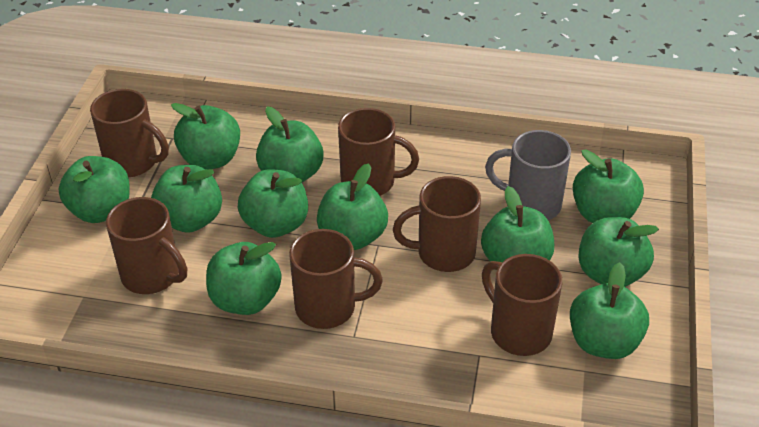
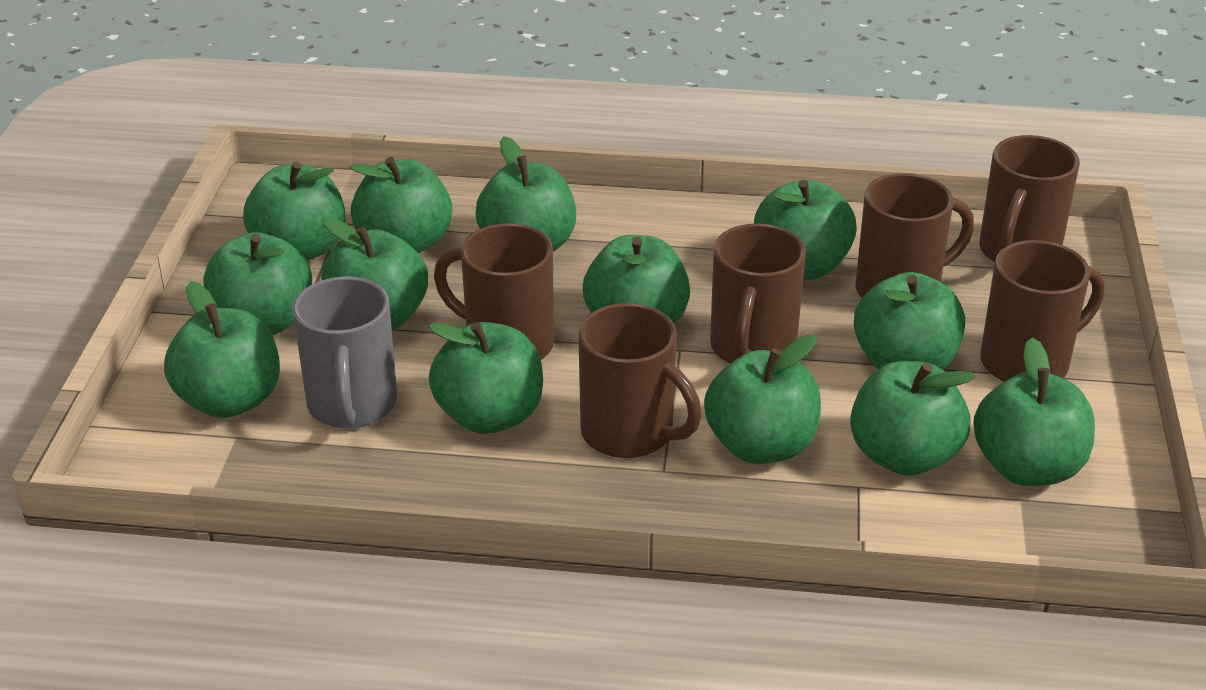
green apple: 11 -> 13

